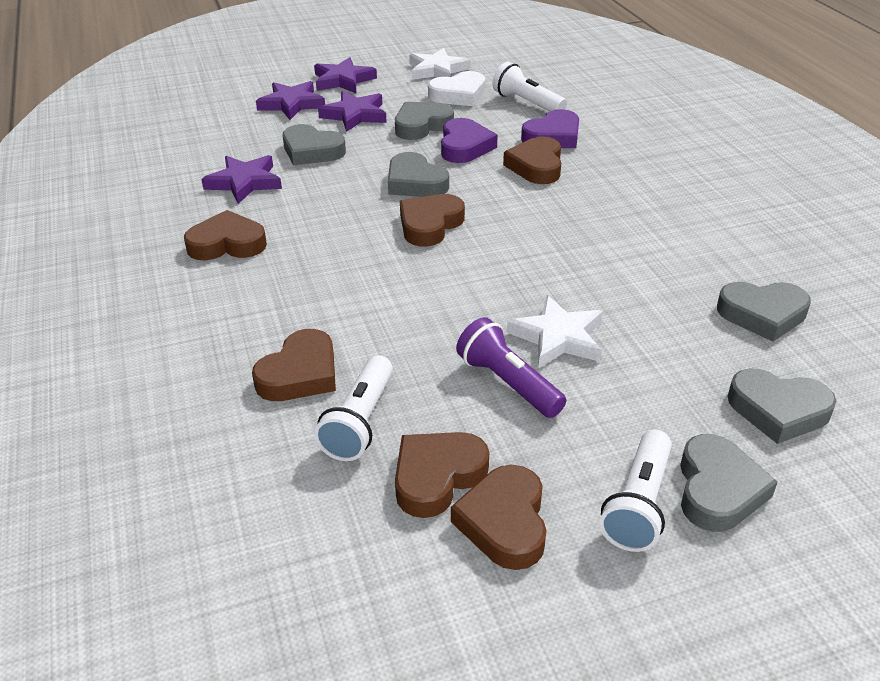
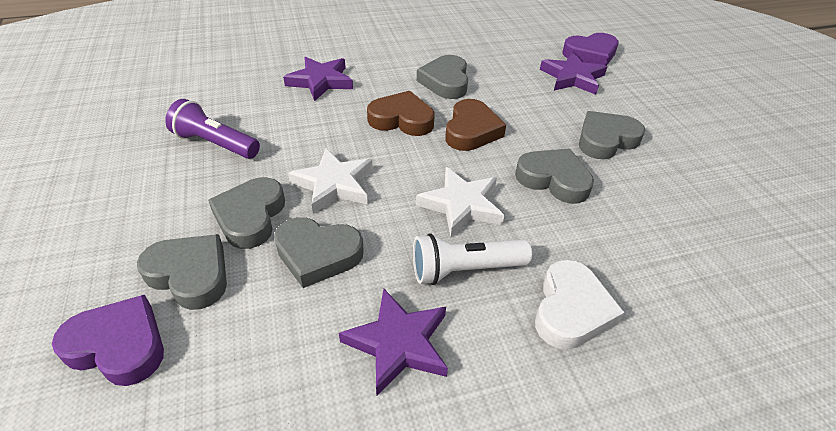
brown heart: 6 -> 2
purple star: 4 -> 3
white flashlight: 3 -> 1

